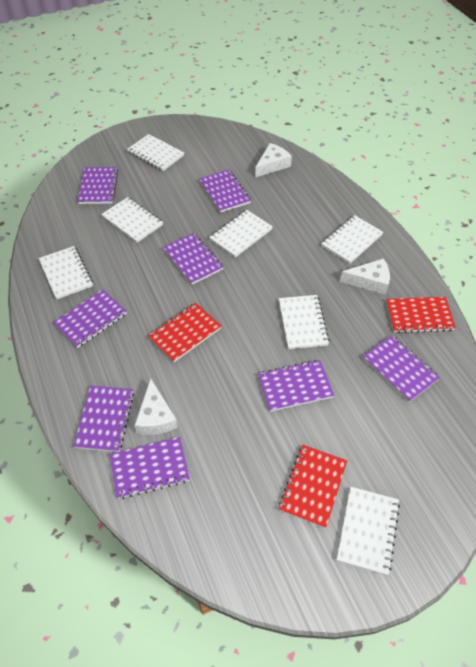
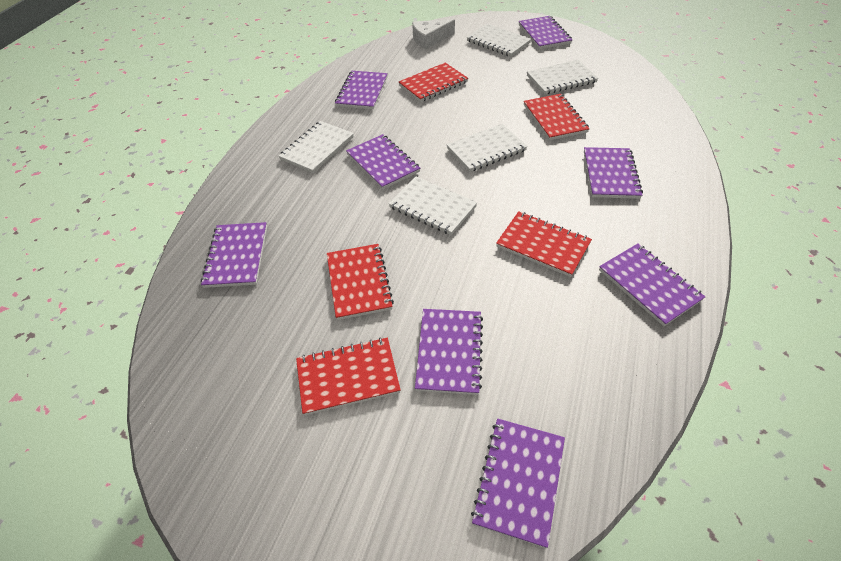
red notebook: 3 -> 5
white cheese: 3 -> 1
white notebook: 7 -> 5

